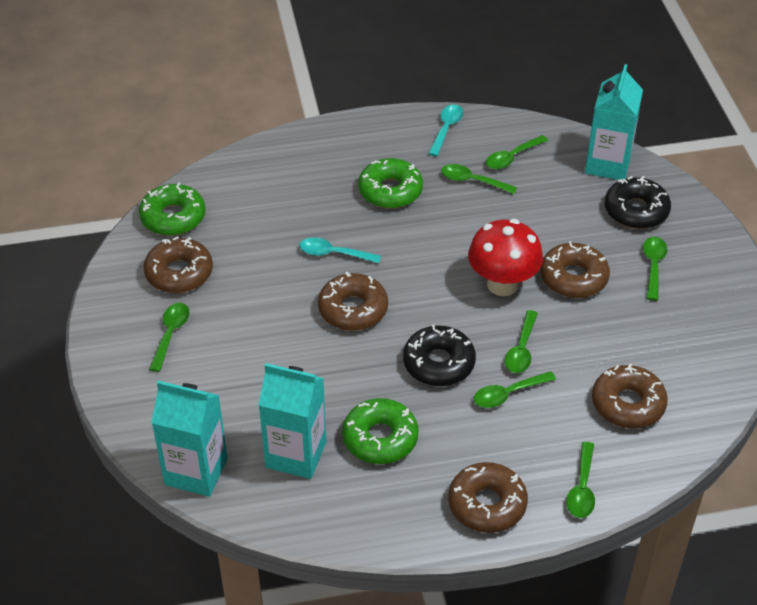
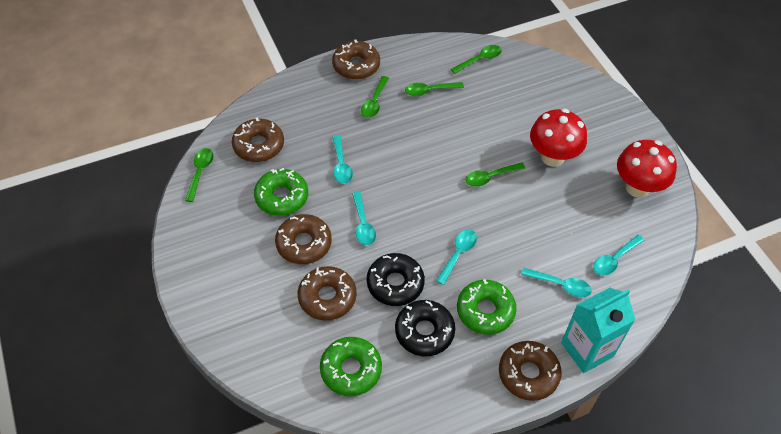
green spoon: 7 -> 5
red mushroom: 1 -> 2
turquoise carton: 3 -> 1
turquoise spoon: 2 -> 5

